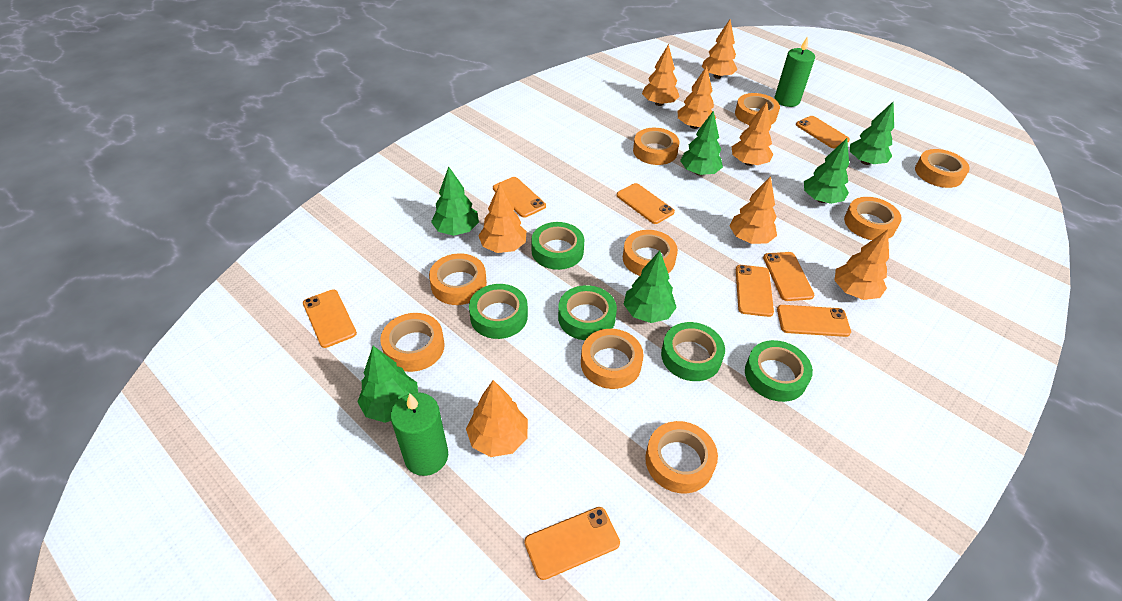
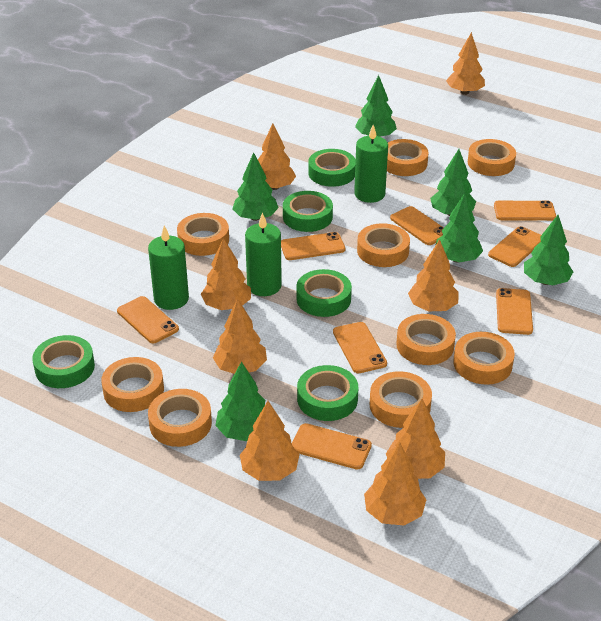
green candle: 2 -> 3

